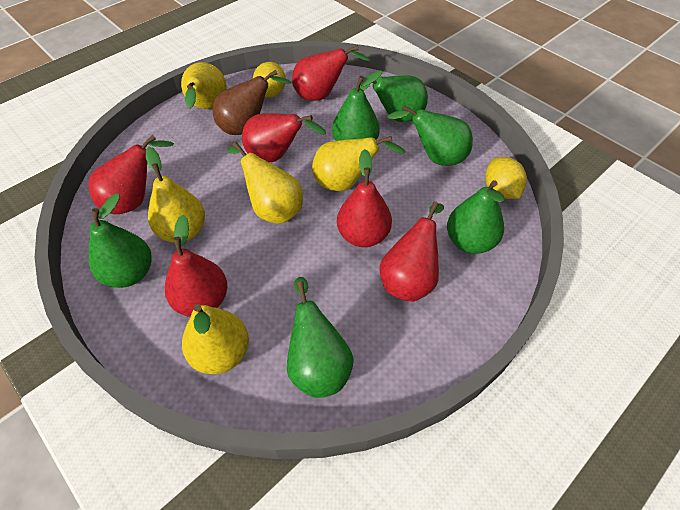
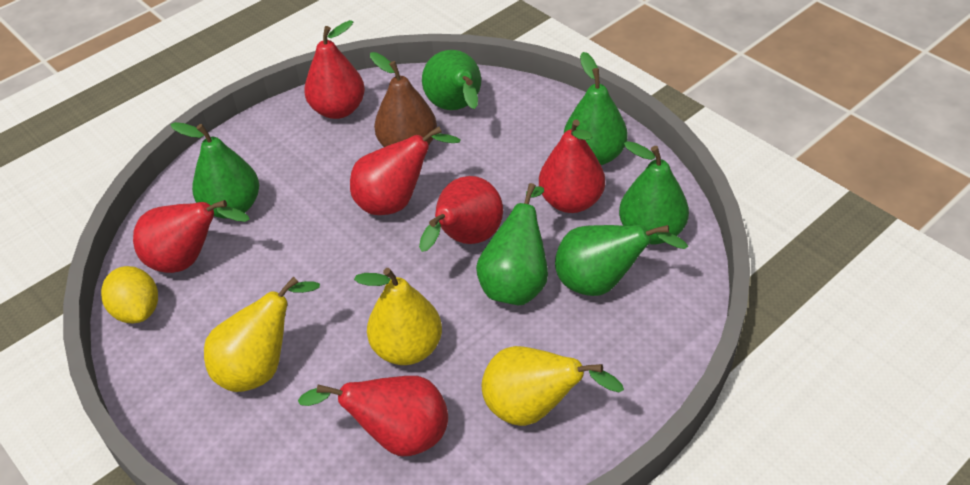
yellow lemon: 2 -> 1
yellow pear: 5 -> 3

